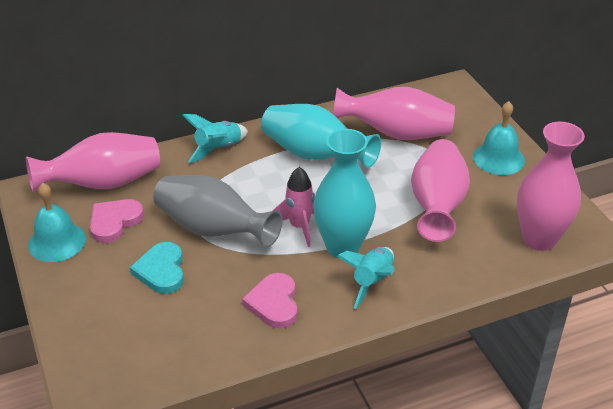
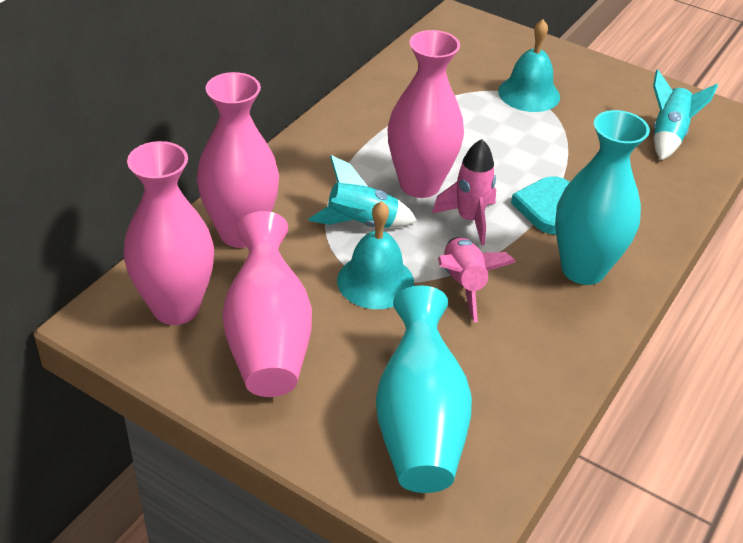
grey vase: 1 -> 0
pink heart: 2 -> 0
pink rocket: 1 -> 2

